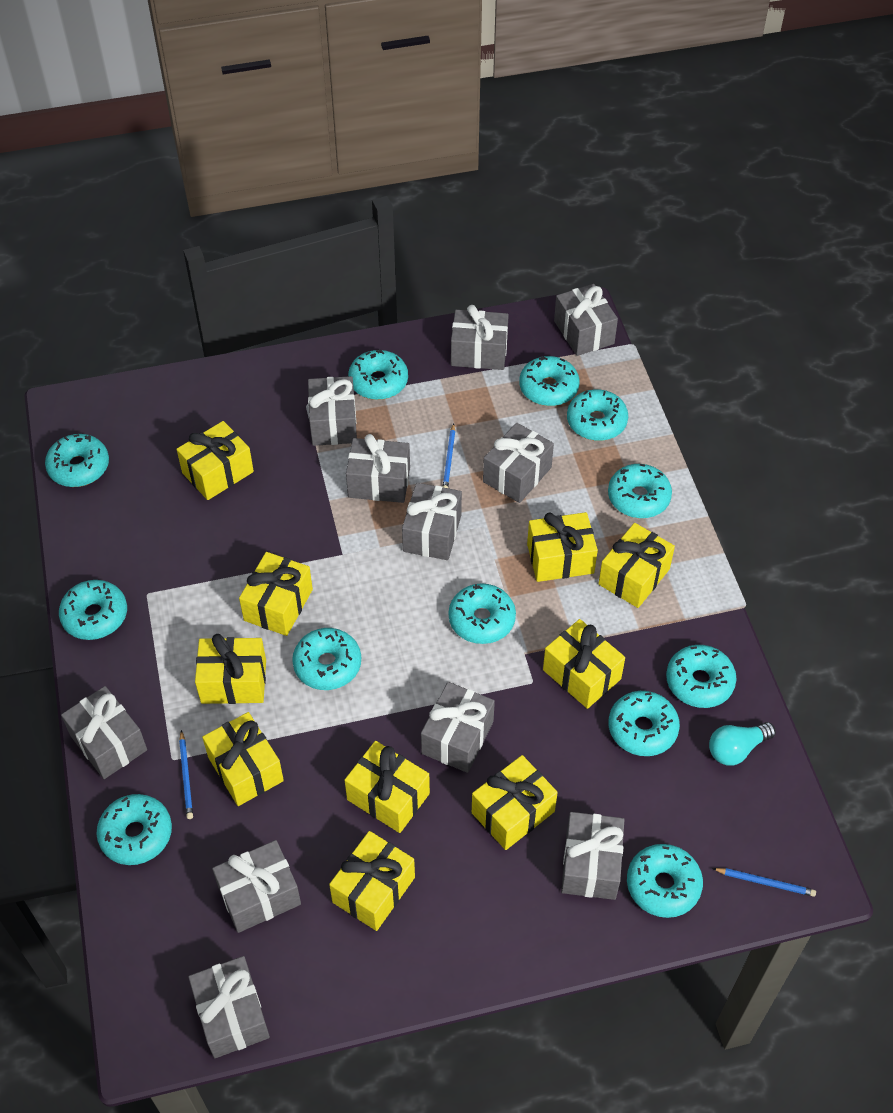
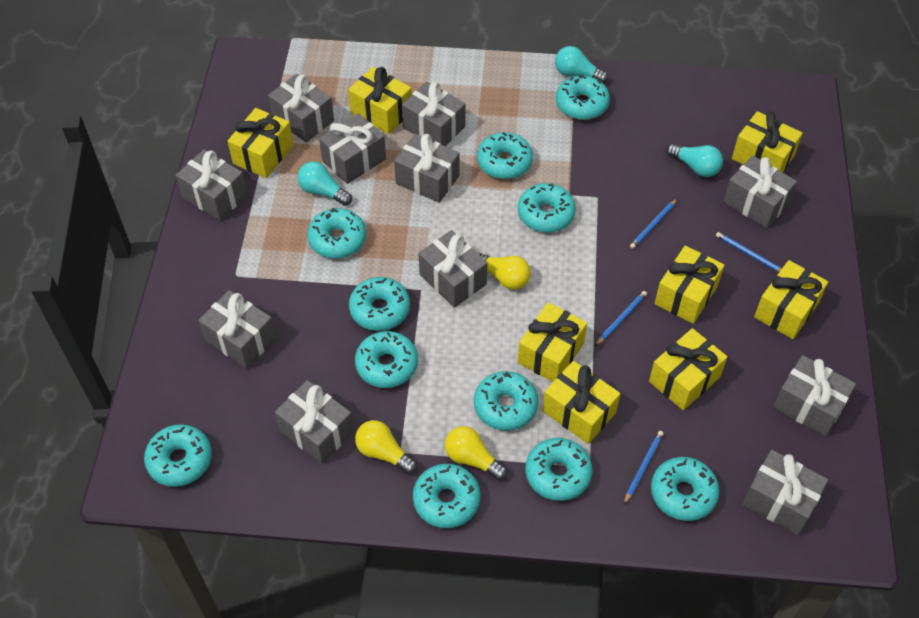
blue pencil: 3 -> 4
turquoise donut: 12 -> 11
turquoise light bulb: 1 -> 3
yellow gift: 10 -> 8
yellow light bulb: 0 -> 3

